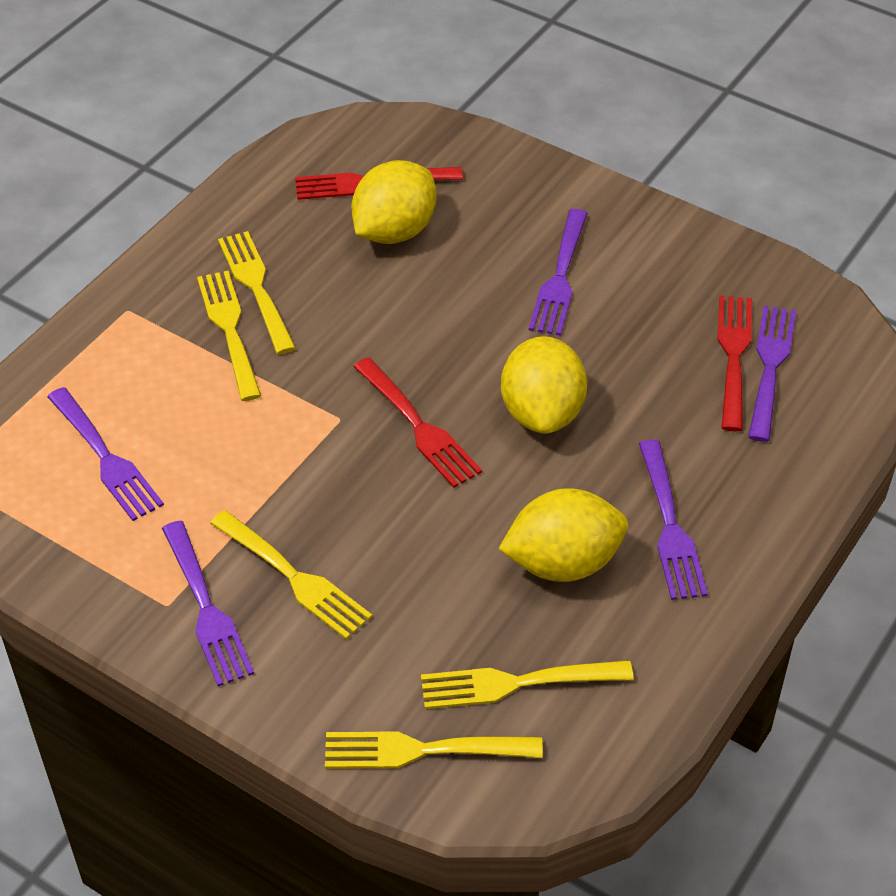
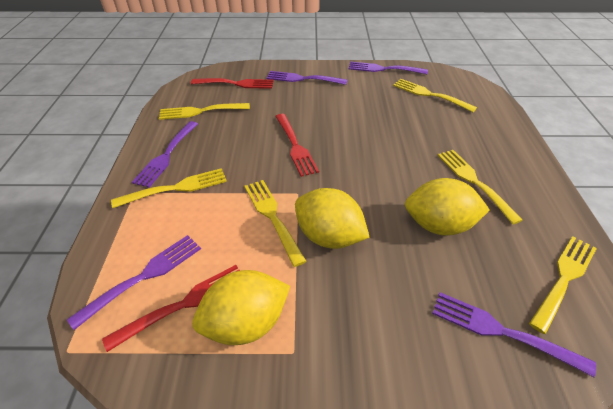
yellow fork: 5 -> 6

